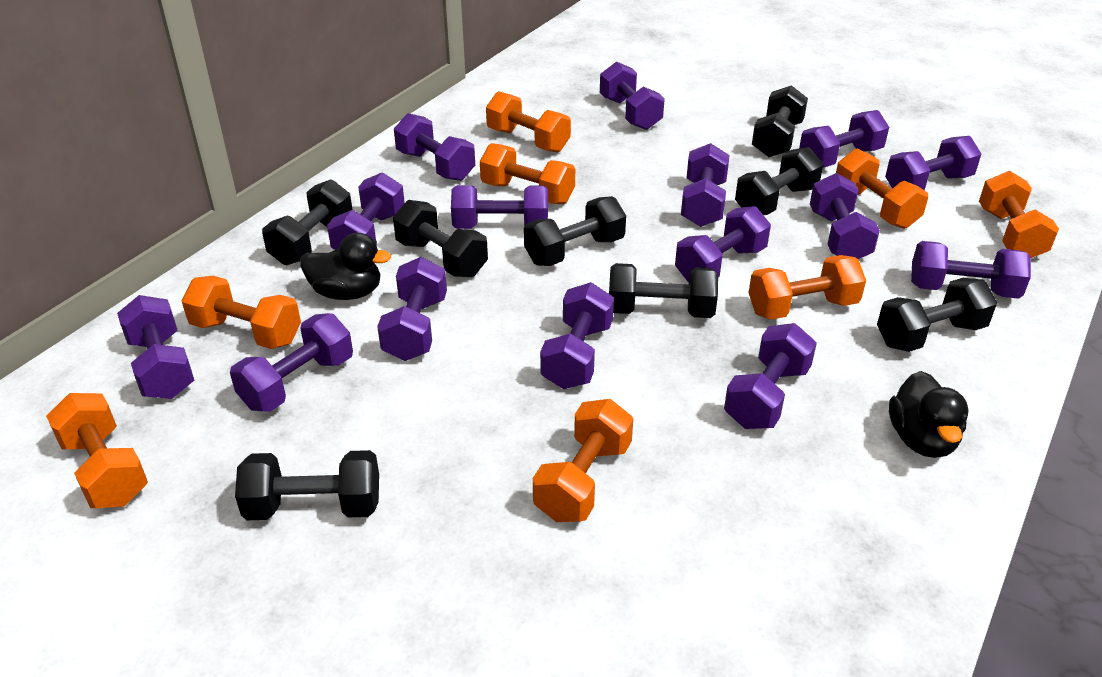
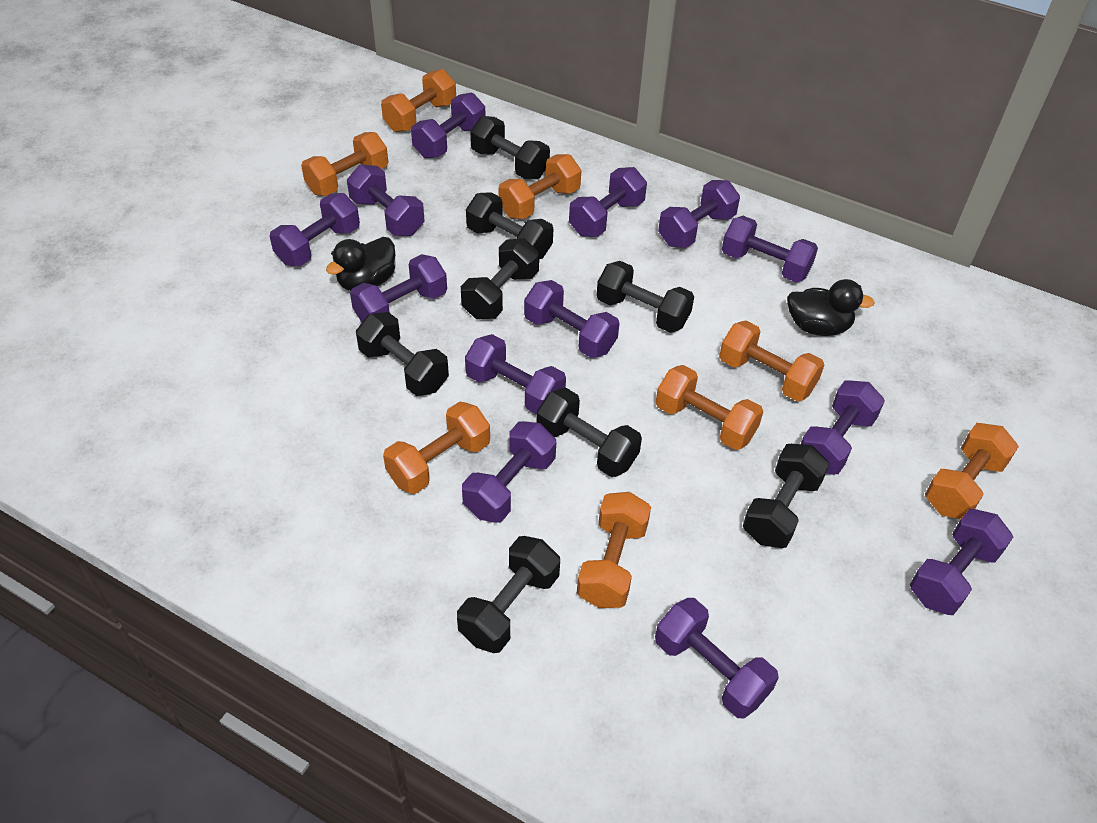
purple dumbbell: 15 -> 13

